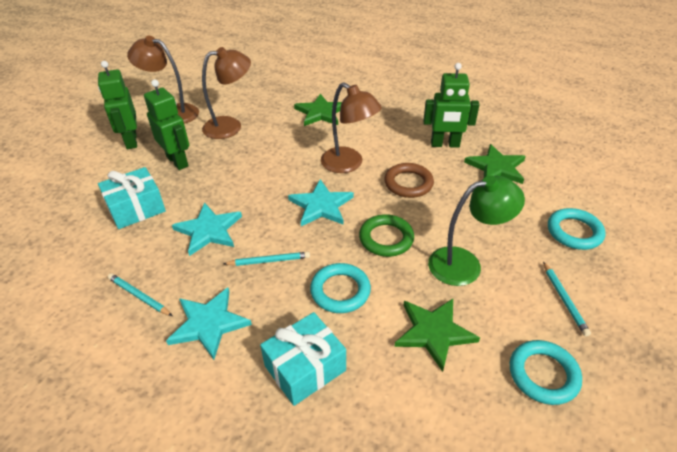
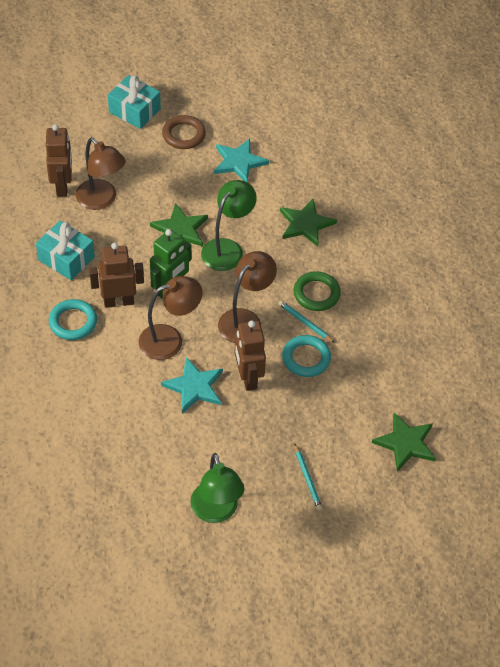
brown robot: 0 -> 3
green lamp: 1 -> 2
green robot: 3 -> 1
turquoise pencil: 3 -> 2
turquoise ring: 3 -> 2
turquoise star: 3 -> 2

